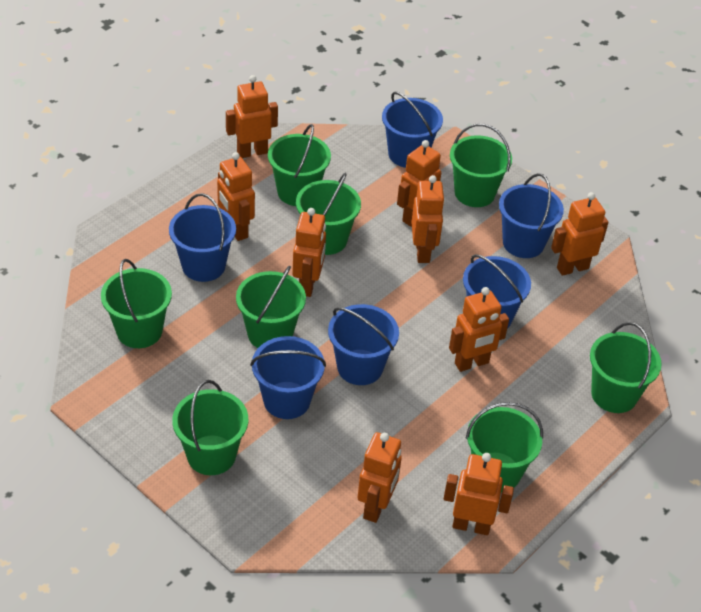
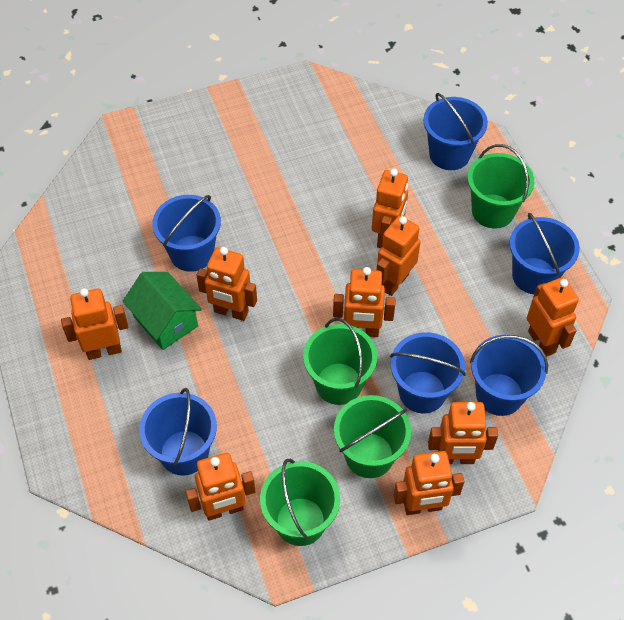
green bucket: 8 -> 4
green house: 0 -> 1

